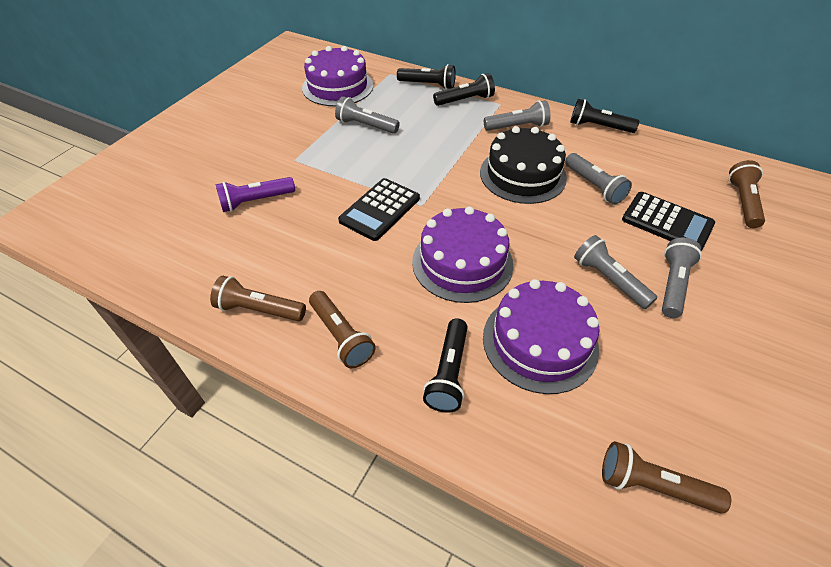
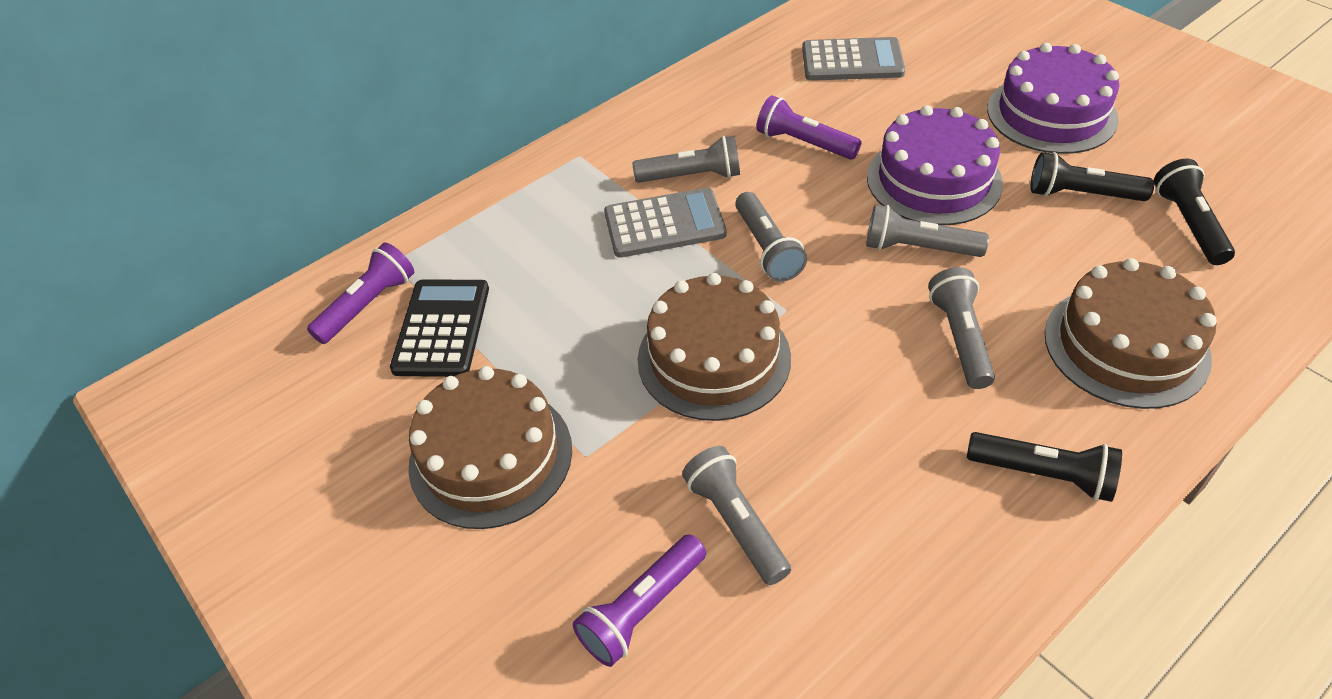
black cake: 1 -> 0
black calculator: 2 -> 1
black flashlight: 4 -> 3
brown cake: 0 -> 3
brown flashlight: 4 -> 0
grey calculator: 0 -> 2
purple cake: 3 -> 2
purple flashlight: 1 -> 3

